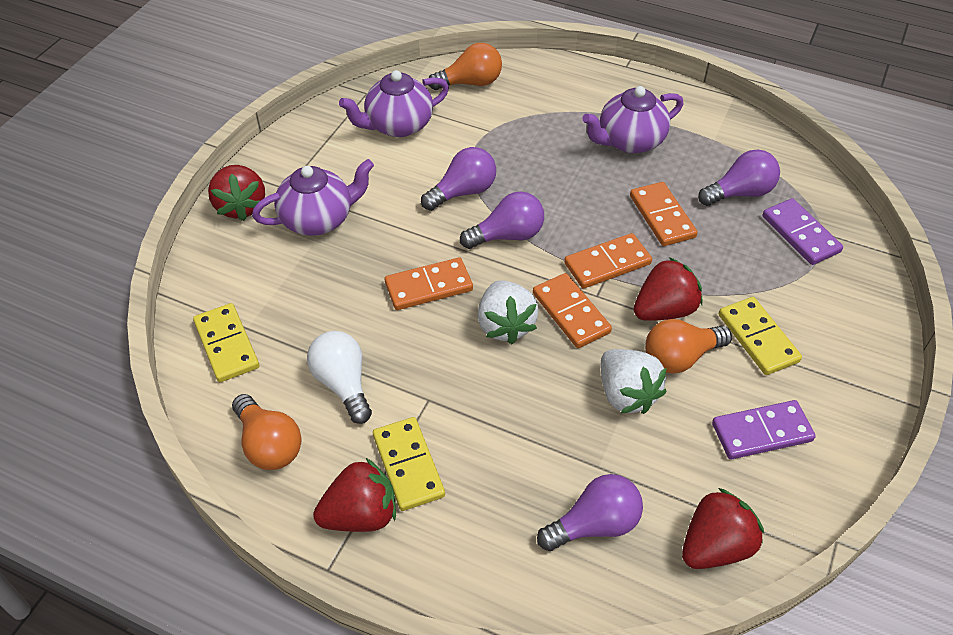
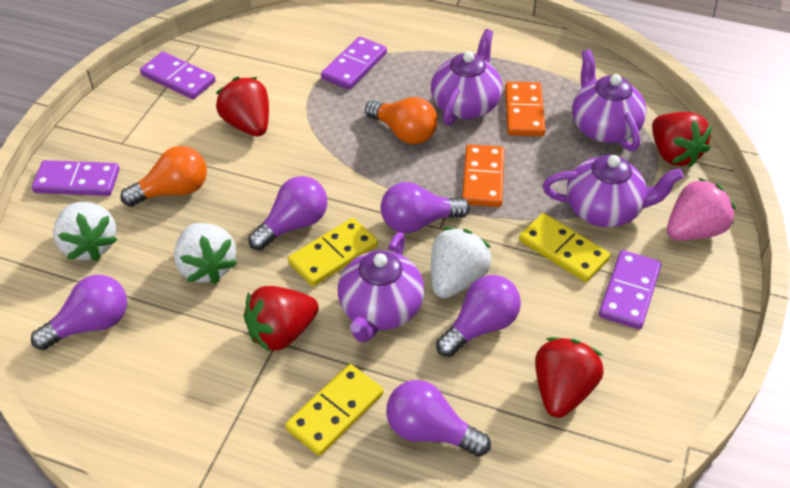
orange domino: 4 -> 2
orange light bulb: 3 -> 2
pink strawberry: 0 -> 1
purple domino: 2 -> 4
purple light bulb: 4 -> 5
purple teapot: 3 -> 4
white light bulb: 1 -> 0
white strawberry: 2 -> 3

